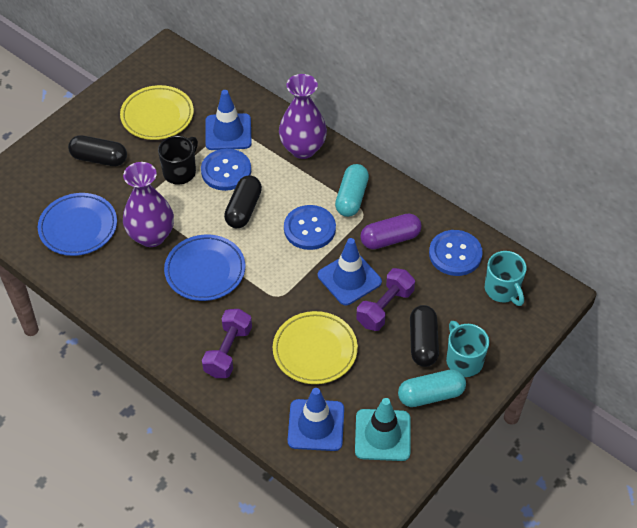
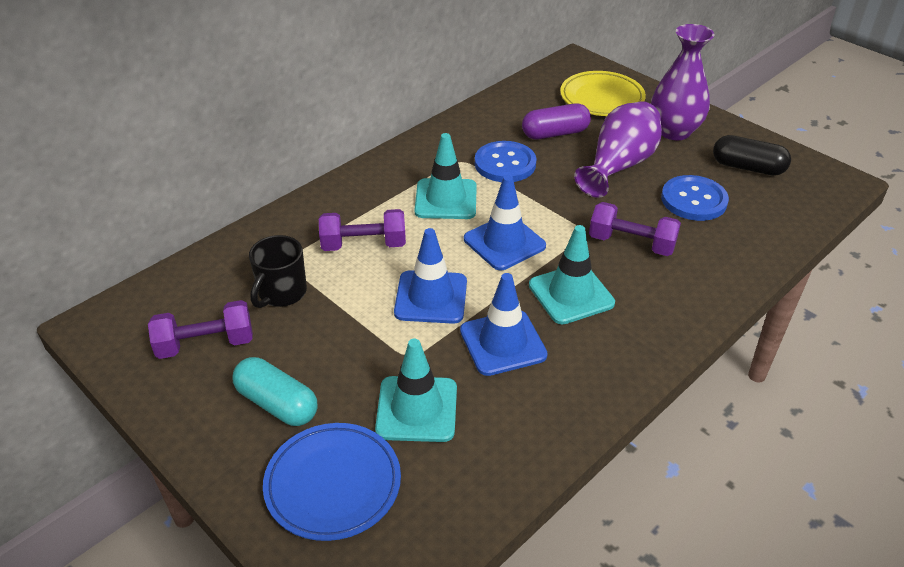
black capsule: 3 -> 1
blue button: 3 -> 2
blue plate: 2 -> 1
purple dumbbell: 2 -> 3
turquoise capsule: 2 -> 1
turquoise mug: 2 -> 0
turquoise traffic cone: 1 -> 3
yellow plate: 2 -> 1

